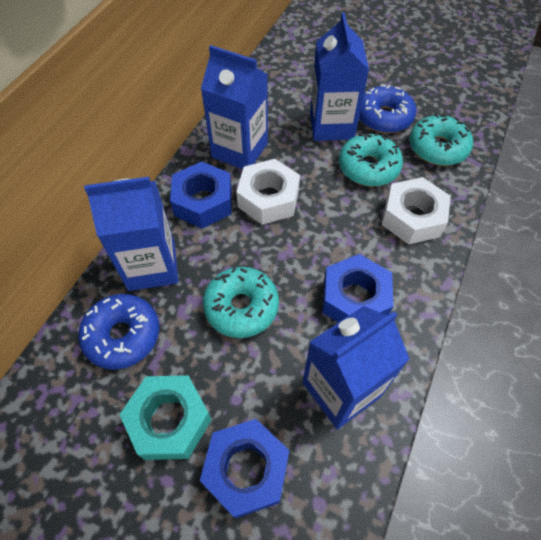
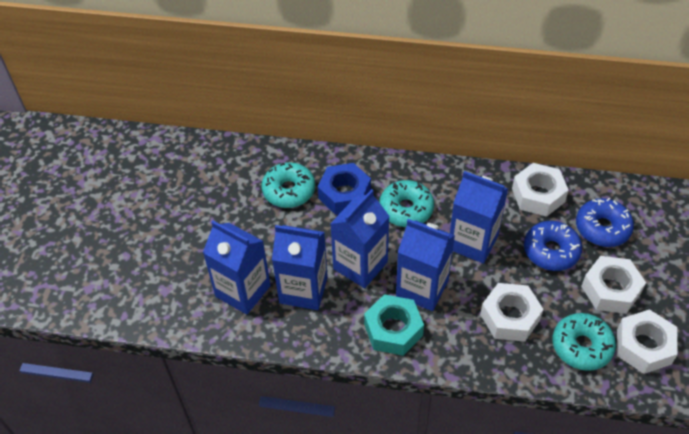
blue carton: 4 -> 5
blue nut: 3 -> 1
white nut: 2 -> 4

